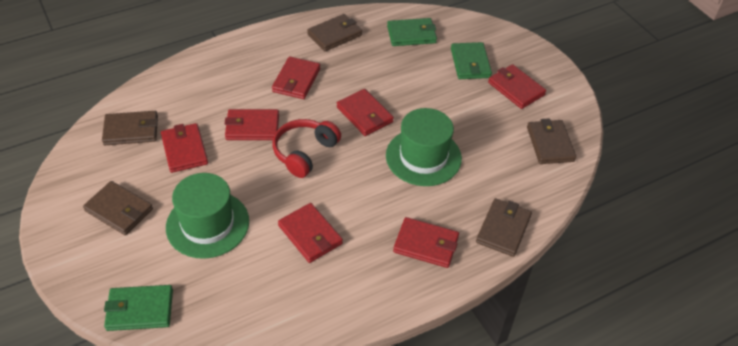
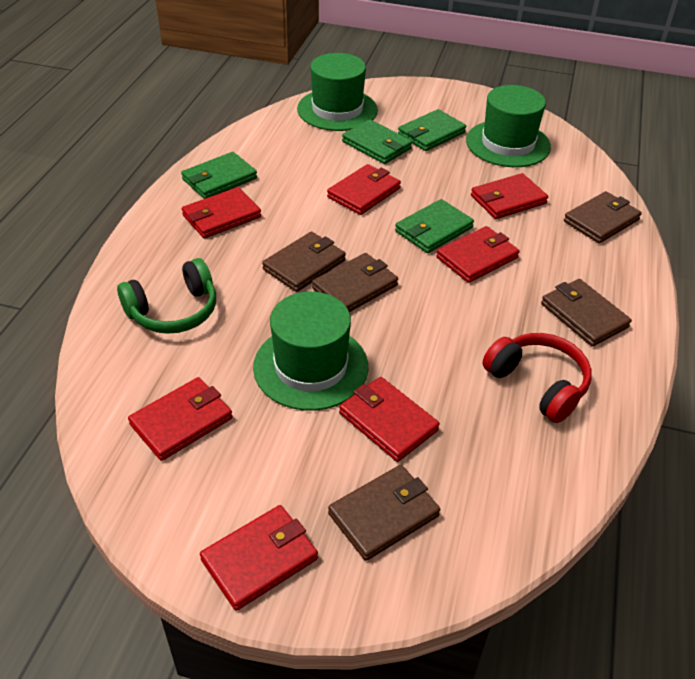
green hat: 2 -> 3
green headphones: 0 -> 1
green wallet: 3 -> 4

